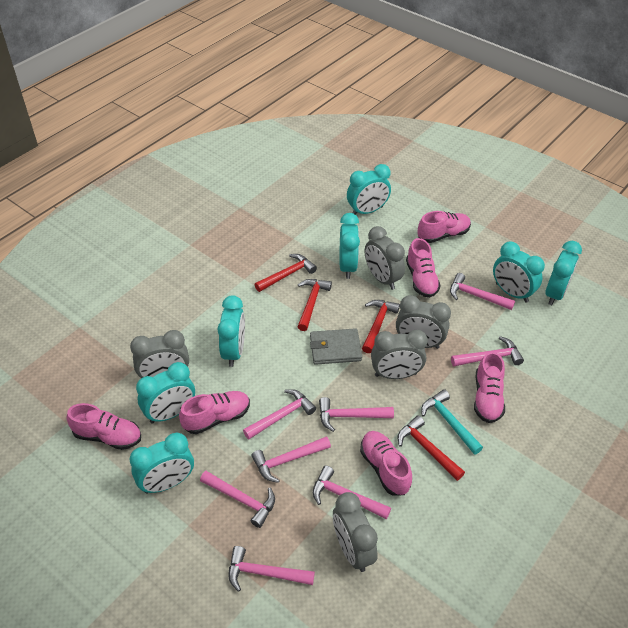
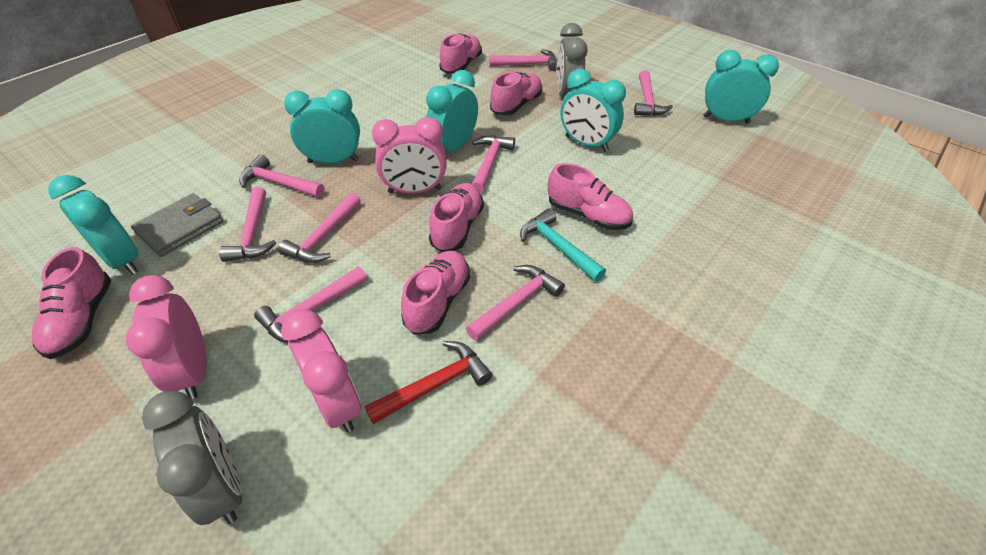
grey clock: 5 -> 2
pink clock: 0 -> 3
red hammer: 4 -> 1
turquoise clock: 7 -> 5

